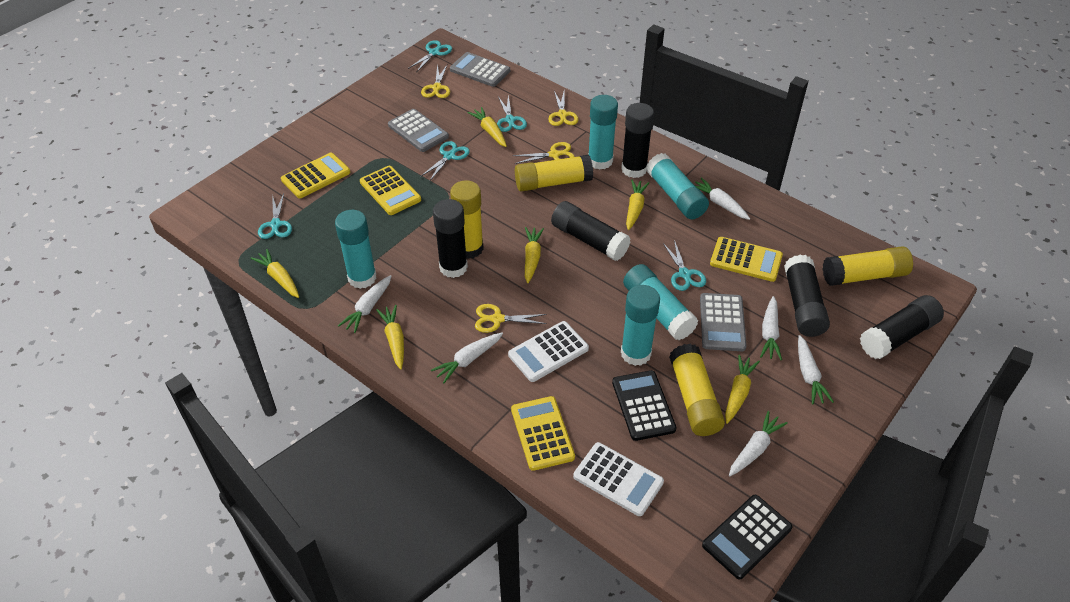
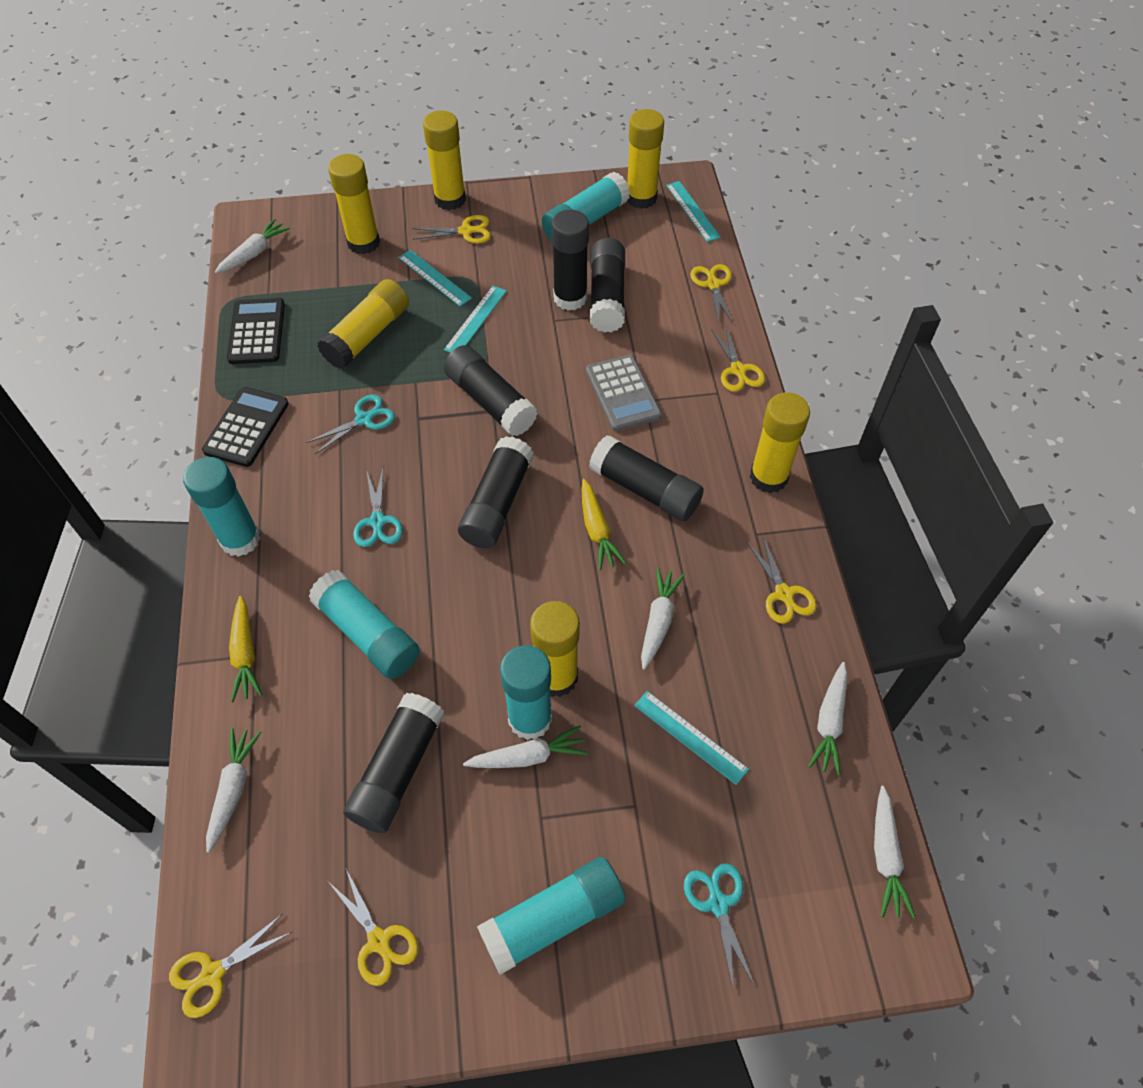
black glue stick: 5 -> 6
grey calculator: 3 -> 1
turquoise ruler: 0 -> 4
turquoise scissors: 5 -> 3
white calculator: 2 -> 0
yellow calculator: 4 -> 0
yellow carrot: 6 -> 2
yellow glue stick: 4 -> 6
yellow scissors: 4 -> 6

